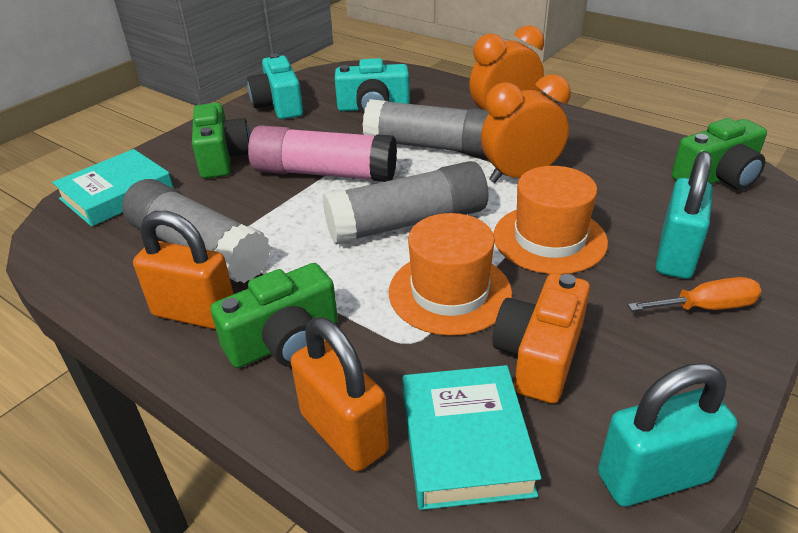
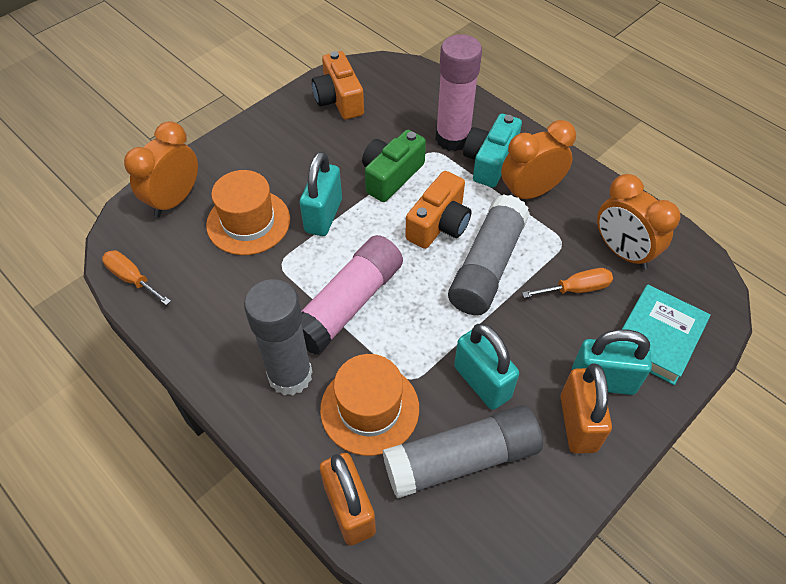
green camera: 3 -> 1
orange camera: 1 -> 2
orange clock: 2 -> 3
orange screwdriver: 1 -> 2
pink glue stick: 1 -> 2
turquoise book: 2 -> 1
turquoise camera: 2 -> 1
turquoise padlock: 2 -> 3

